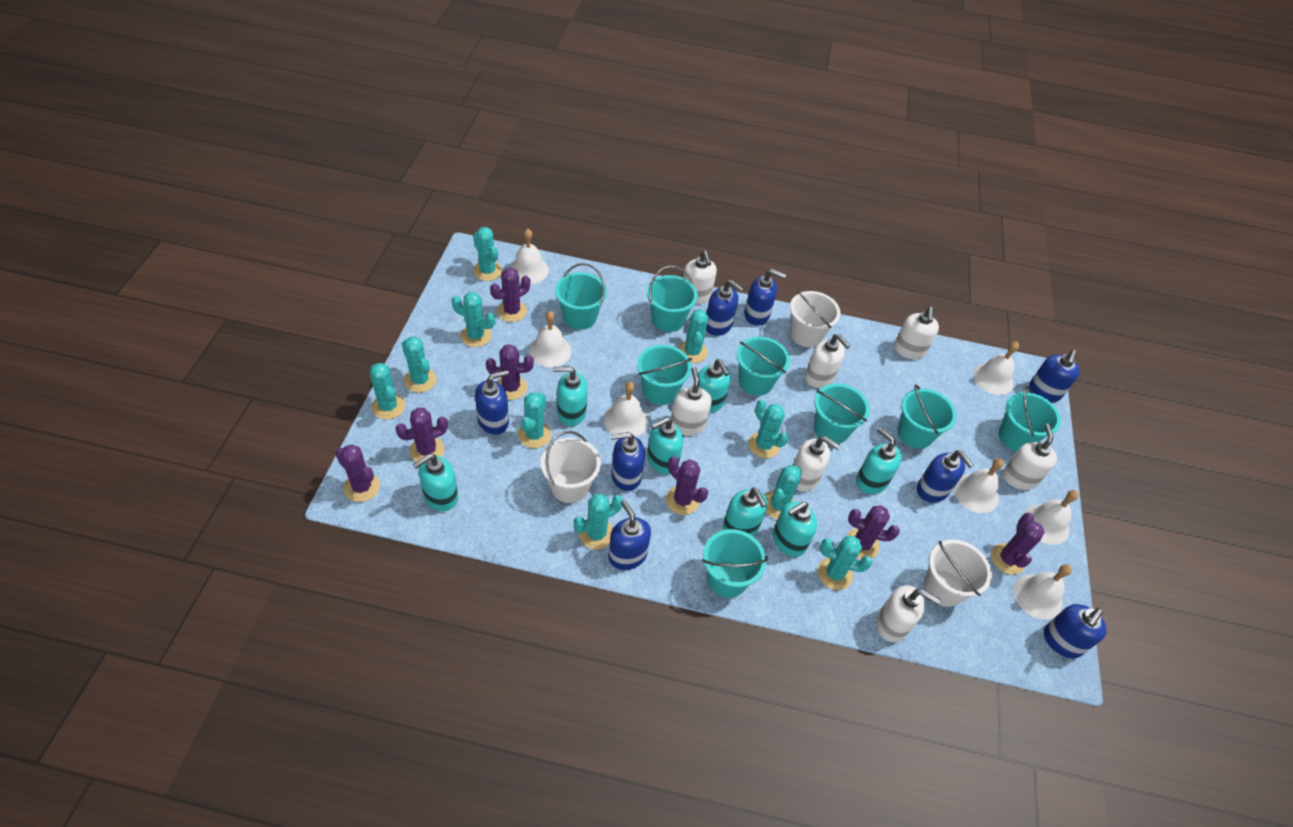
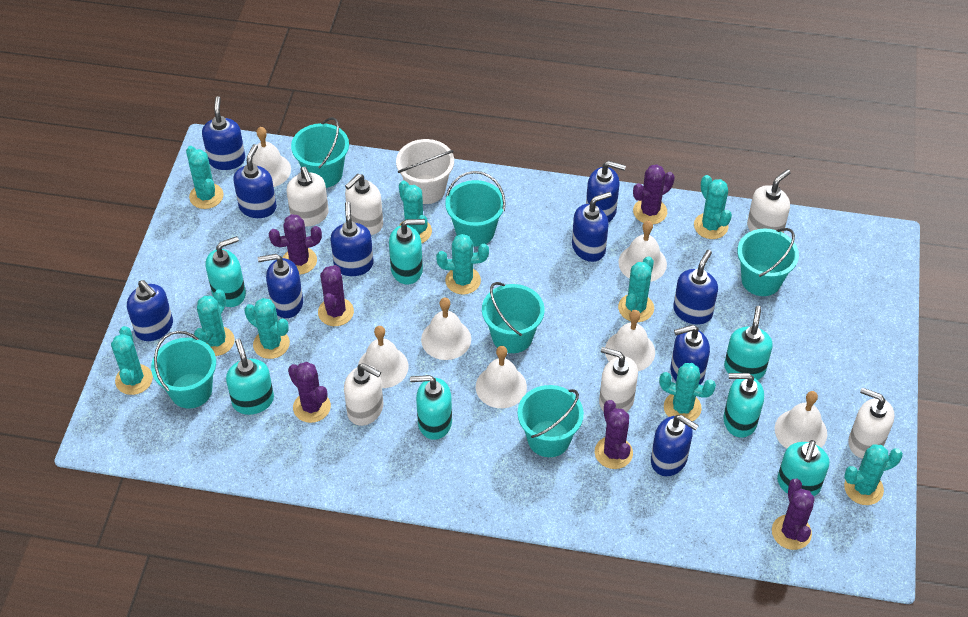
blue soap dispenser: 8 -> 10
purple cactus: 7 -> 6
turquoise bucket: 8 -> 6
white bucket: 3 -> 1
white soap dispenser: 7 -> 6

